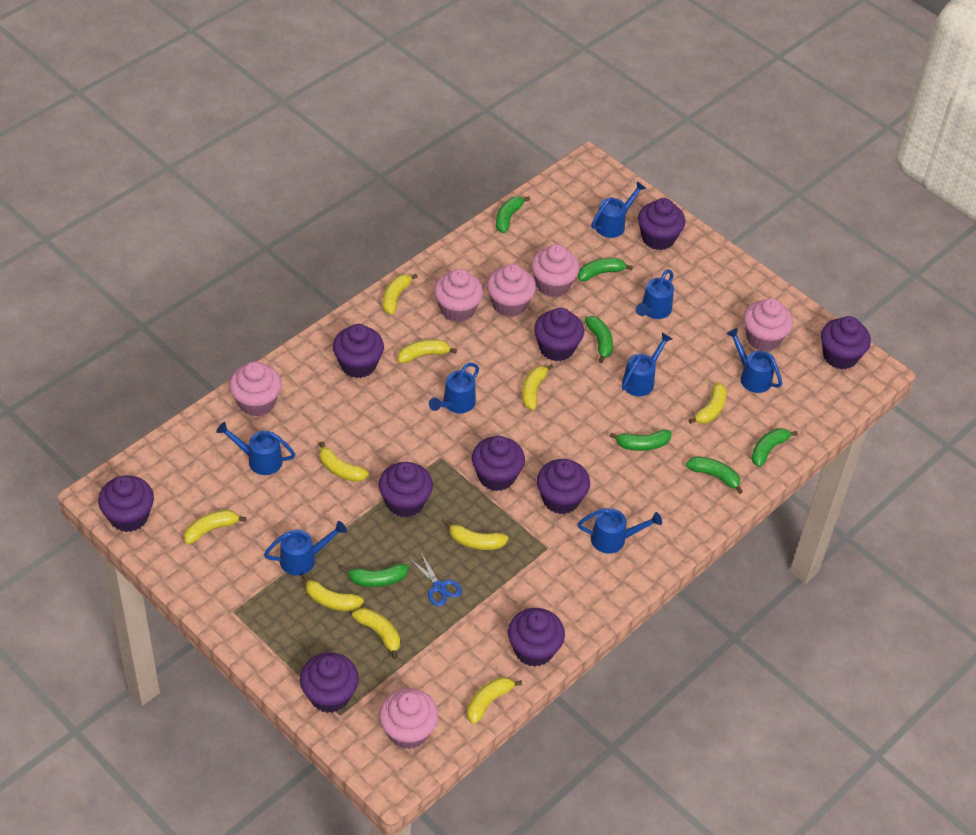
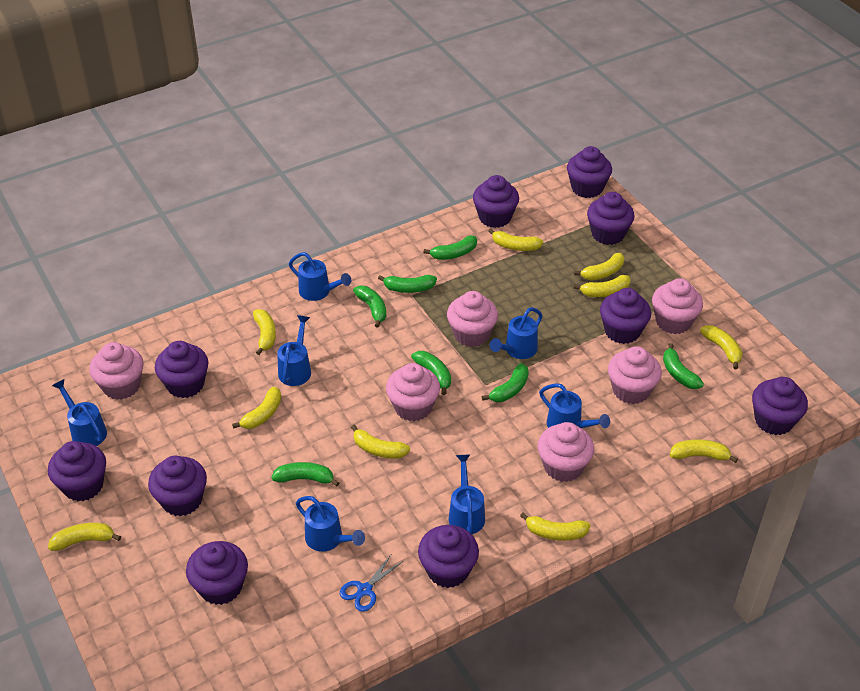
blue watering can: 8 -> 7

